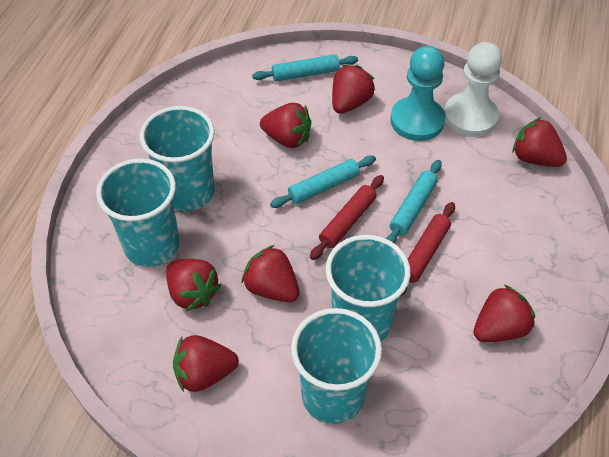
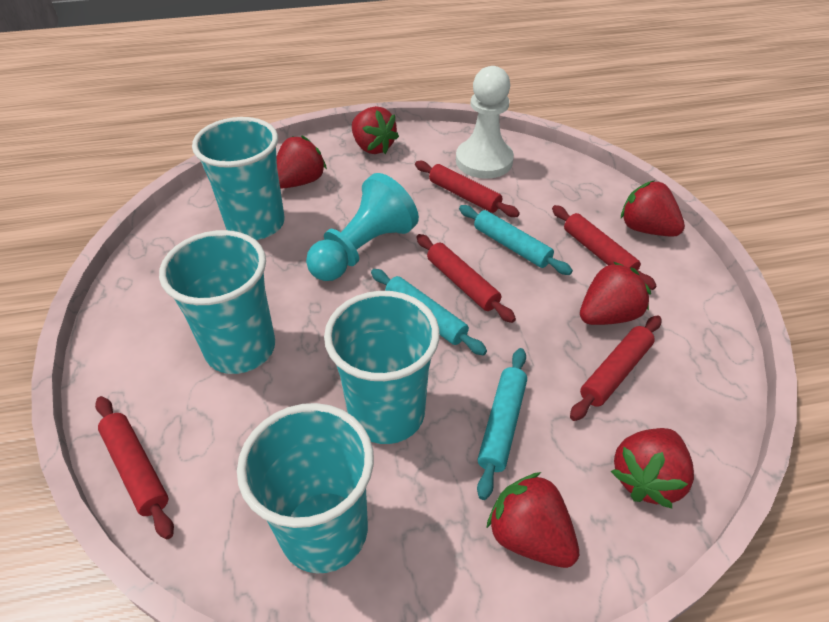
red rolling pin: 2 -> 5
red strawberry: 7 -> 6

